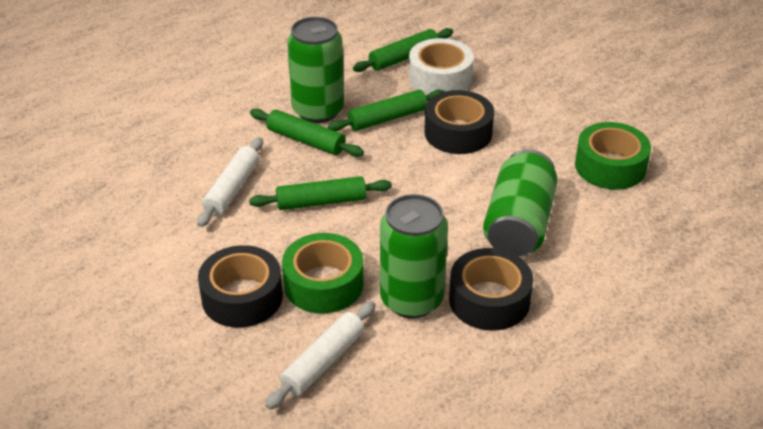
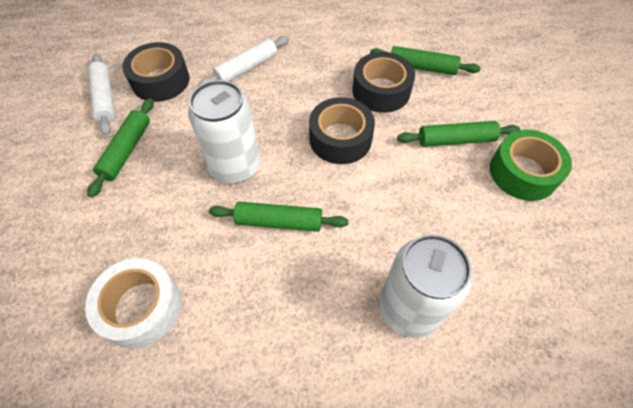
green can: 3 -> 0
green tape: 2 -> 1
white can: 0 -> 2

